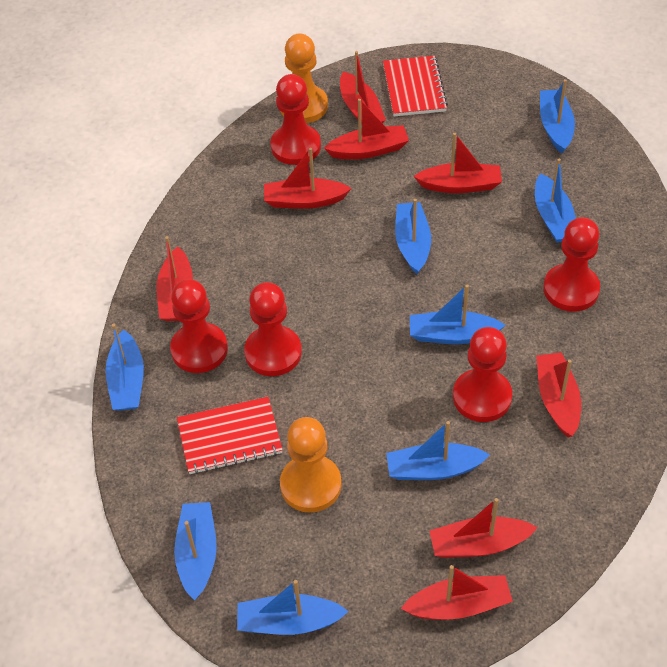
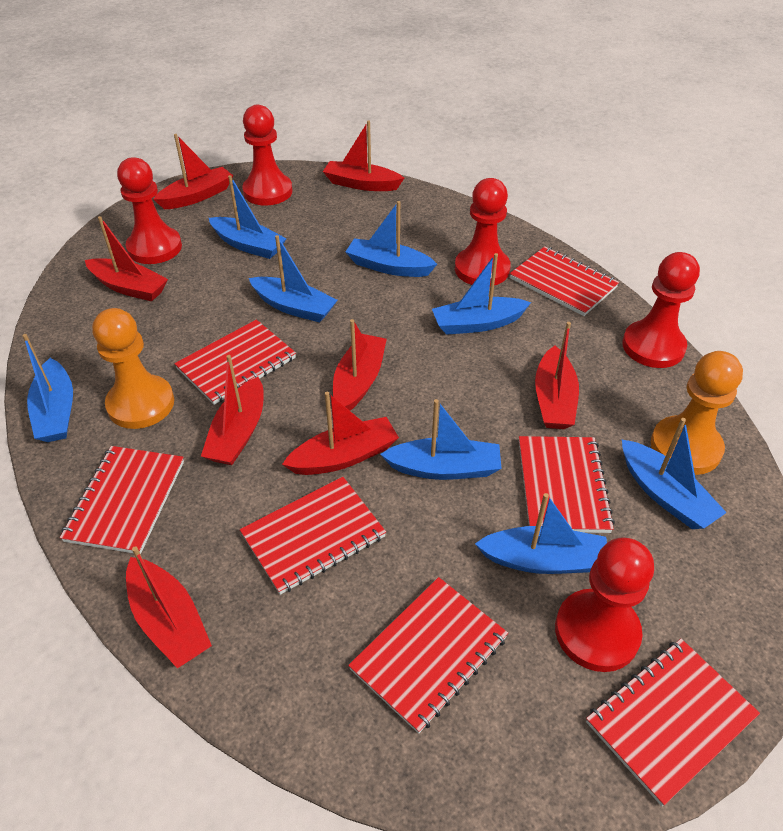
red notebook: 2 -> 7

